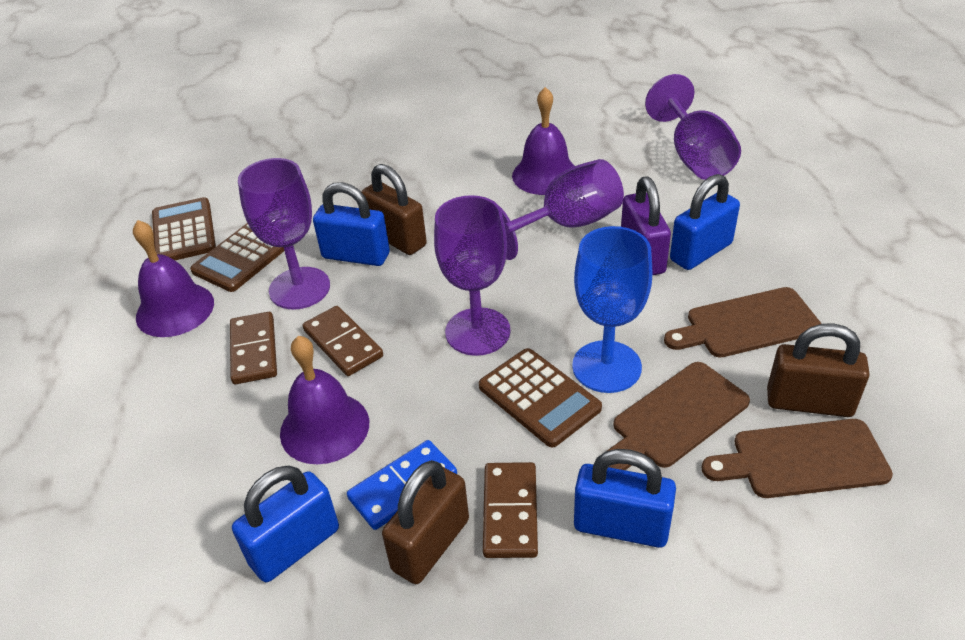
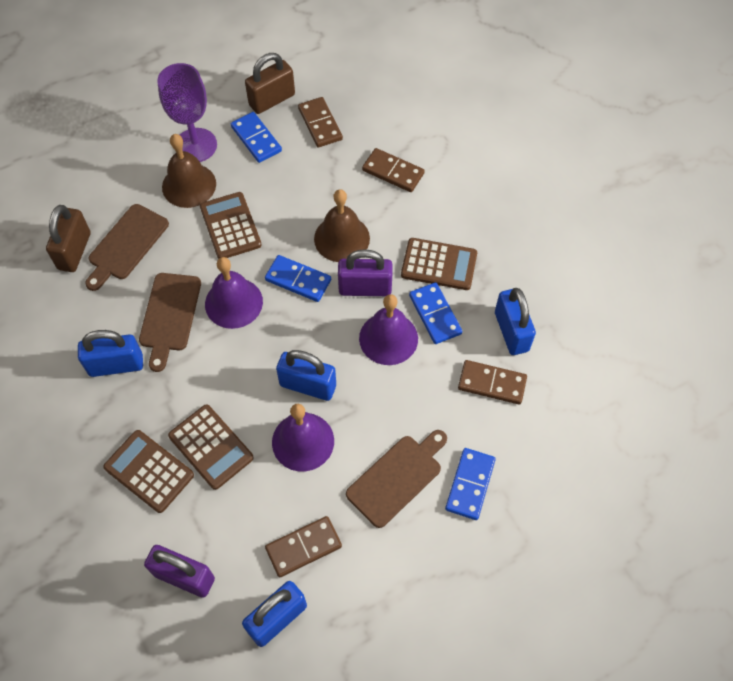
blue domino: 1 -> 4
blue goblet: 1 -> 0
brown bell: 0 -> 2
brown calculator: 3 -> 4
brown domino: 3 -> 4
brown padlock: 3 -> 2
purple goblet: 4 -> 1
purple padlock: 1 -> 2

